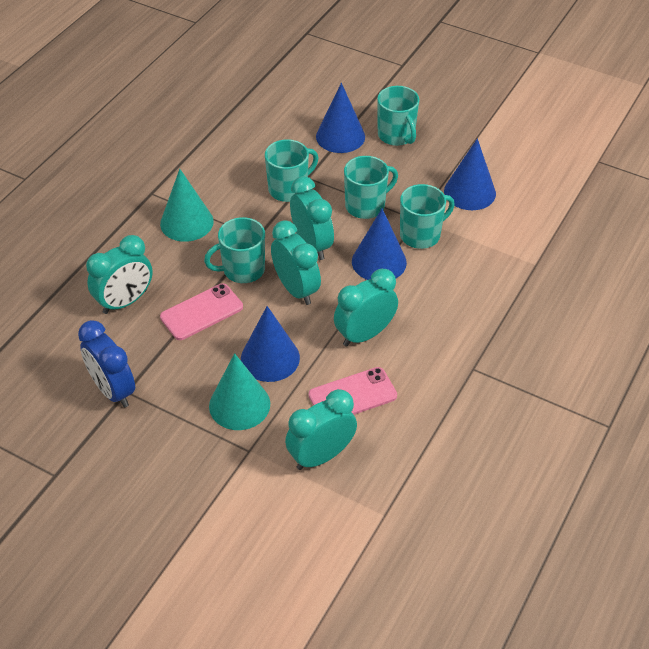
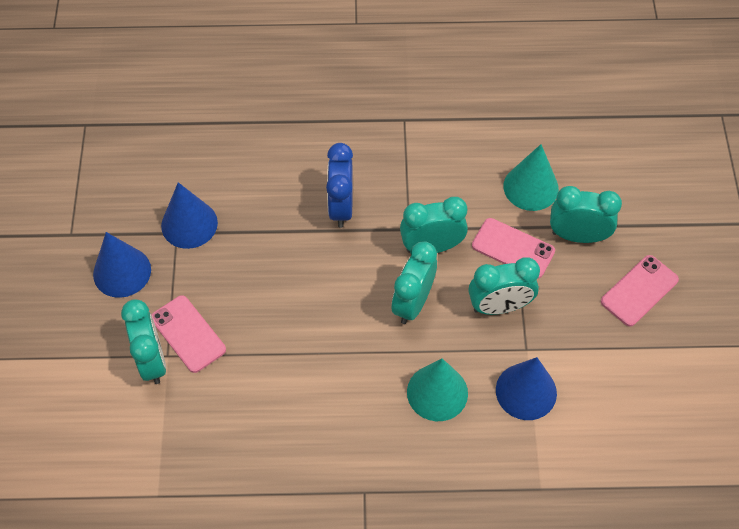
blue cone: 4 -> 3
pink phone: 2 -> 3
turquoise mug: 5 -> 0

